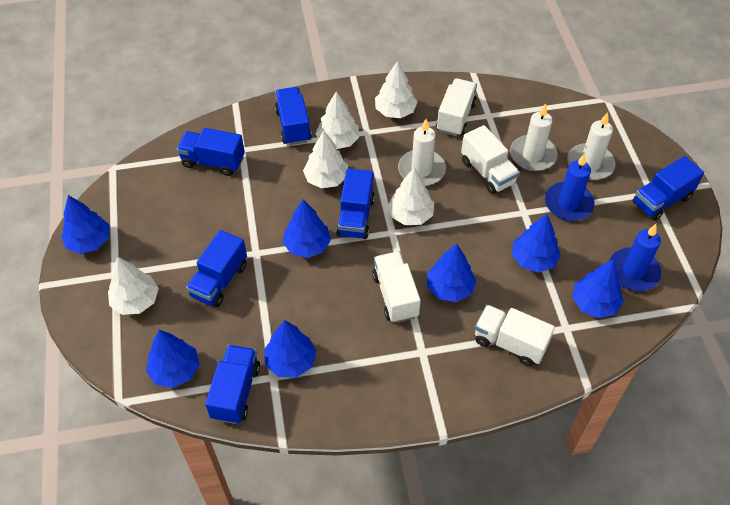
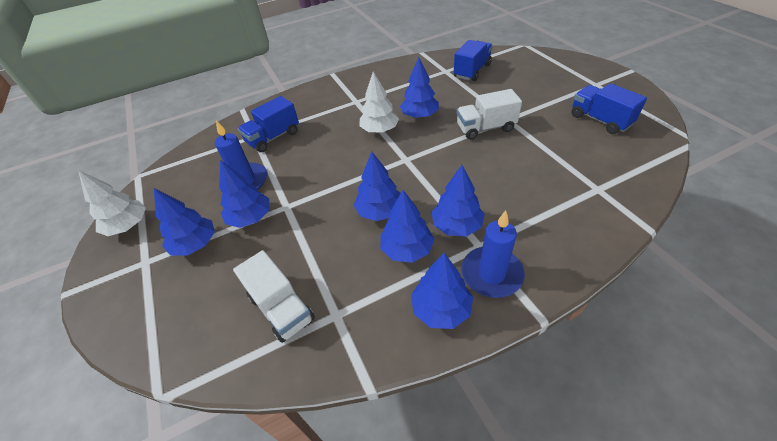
blue truck: 6 -> 3
white candle: 3 -> 0
white tree: 5 -> 2
white truck: 4 -> 2

